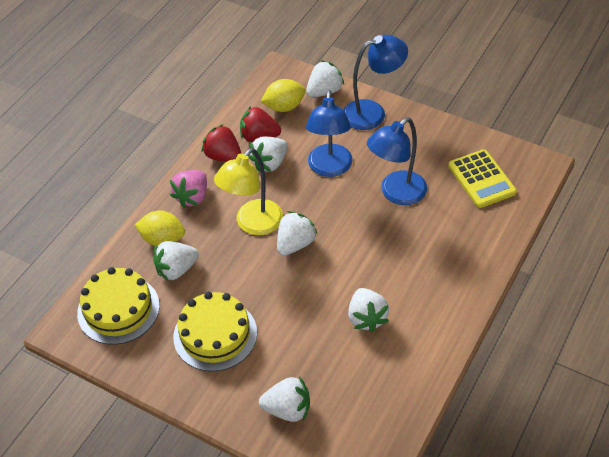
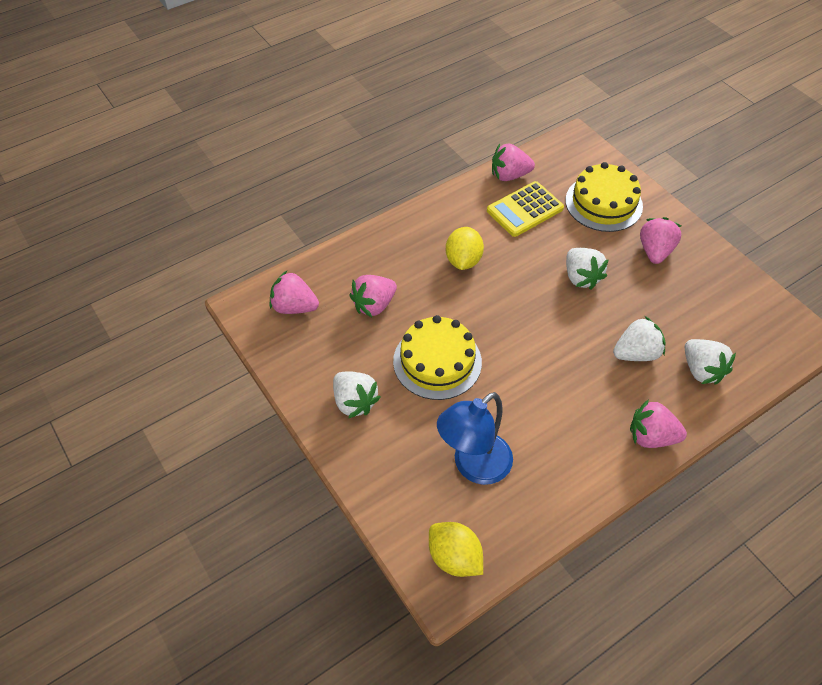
blue lamp: 3 -> 1
pink strawberry: 1 -> 5
red strawberry: 2 -> 0
white strawberry: 6 -> 4
yellow lamp: 1 -> 0

